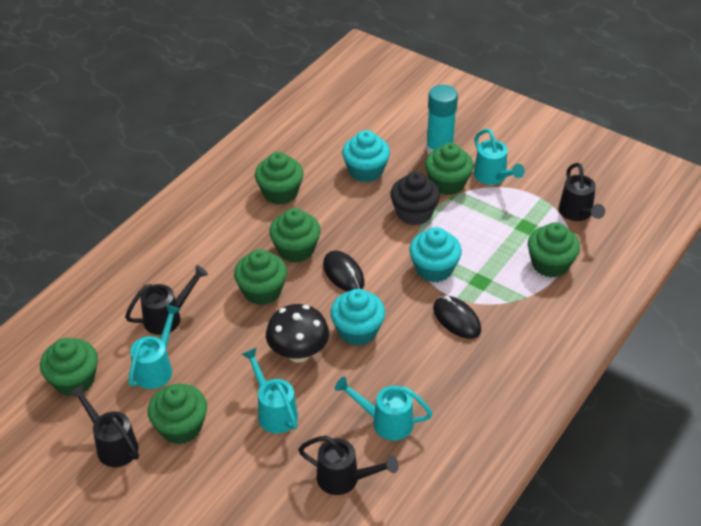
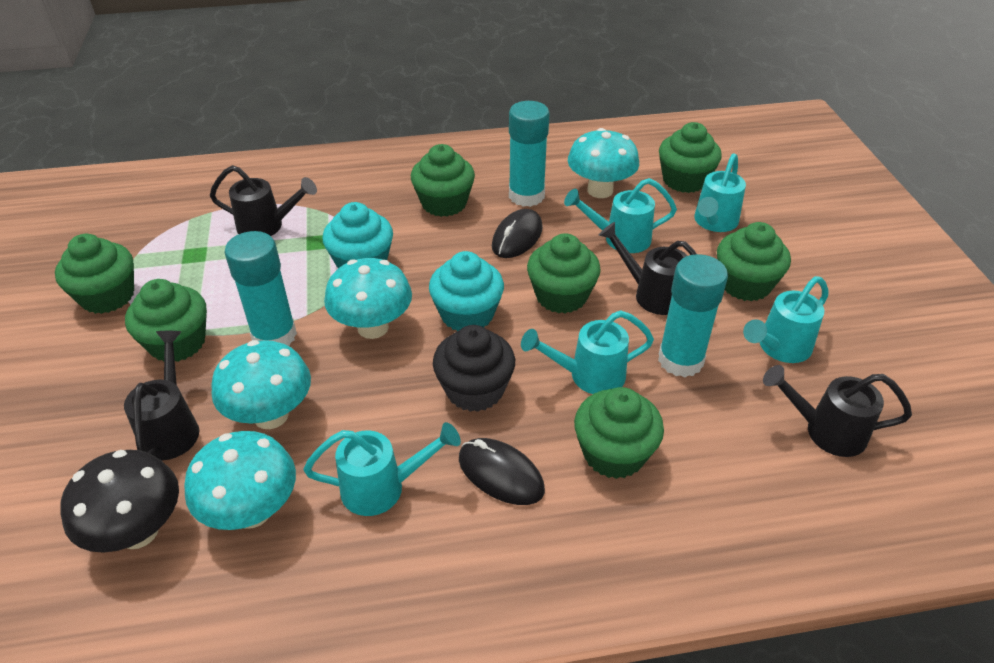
turquoise cupcake: 3 -> 2
turquoise glue stick: 1 -> 3
turquoise mushroom: 0 -> 4
turquoise watering can: 4 -> 5

